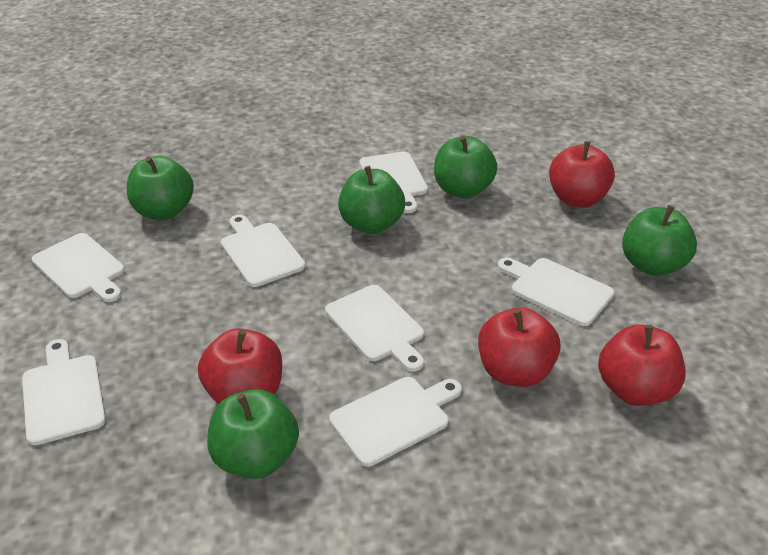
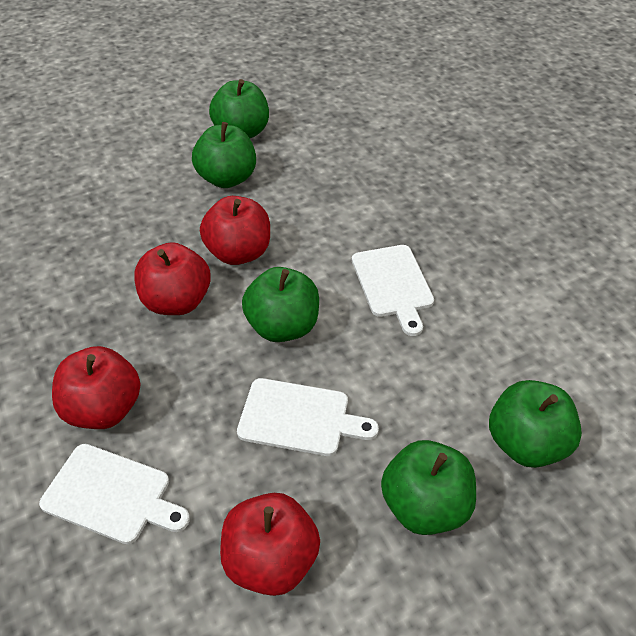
white cutting board: 7 -> 3

